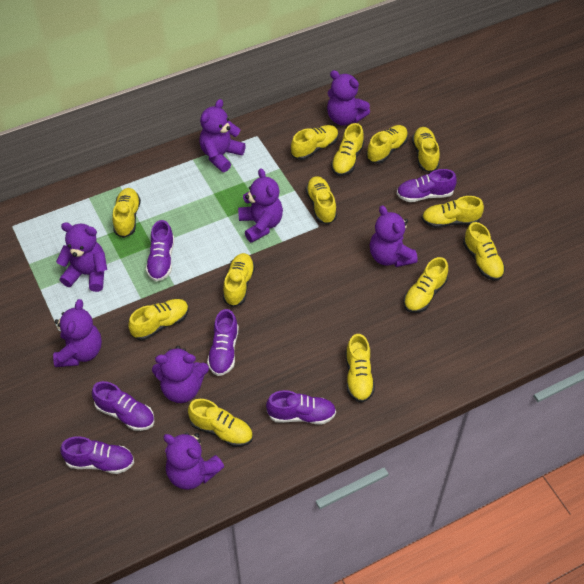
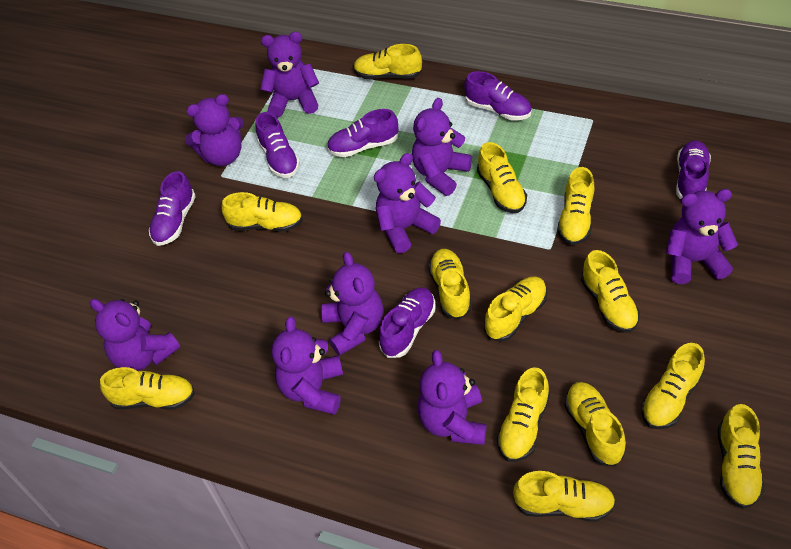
purple teddy bear: 8 -> 9

